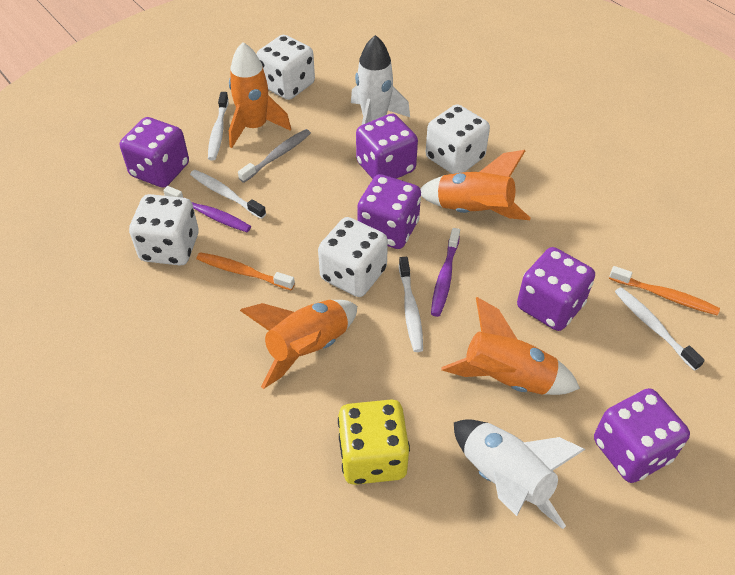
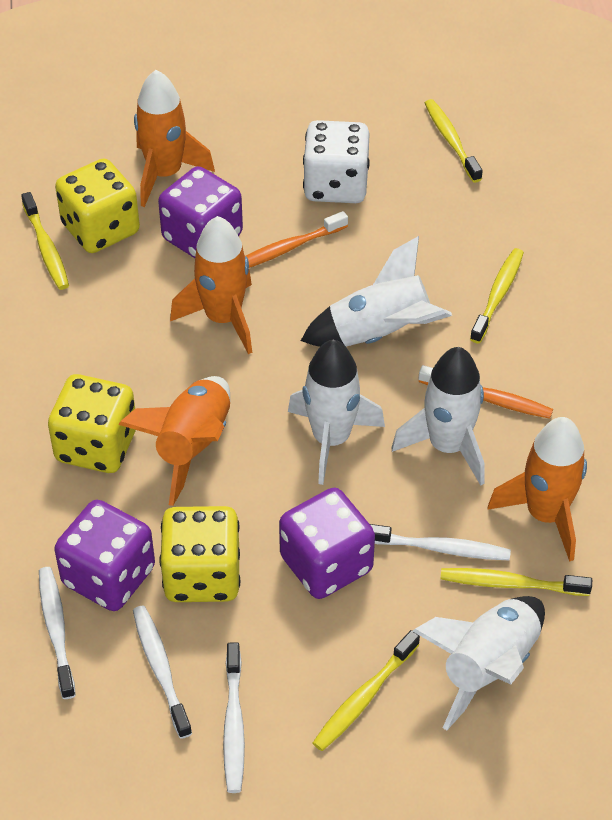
grey toothbrush: 1 -> 0
purple dice: 5 -> 3
purple toothbrush: 2 -> 0
white dice: 4 -> 1
white rocket: 2 -> 4
yellow dice: 1 -> 3
yellow toothbrush: 0 -> 5

